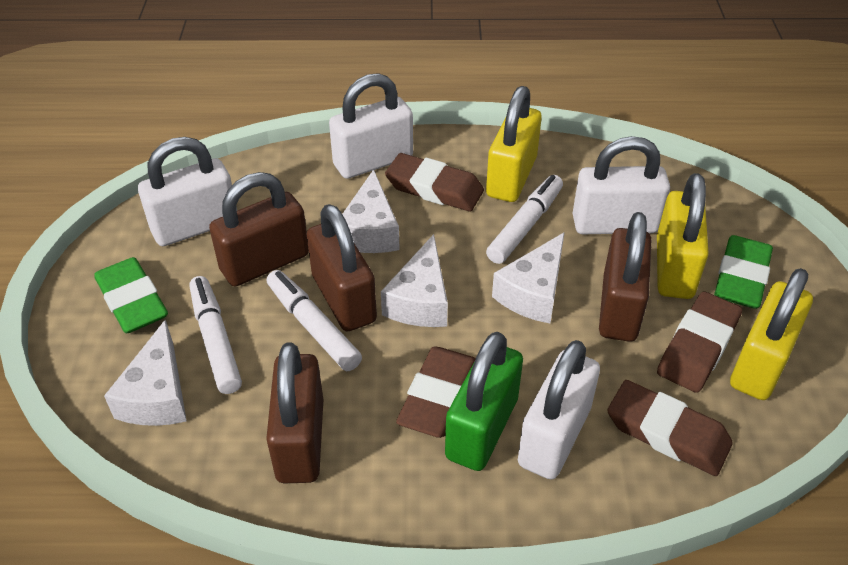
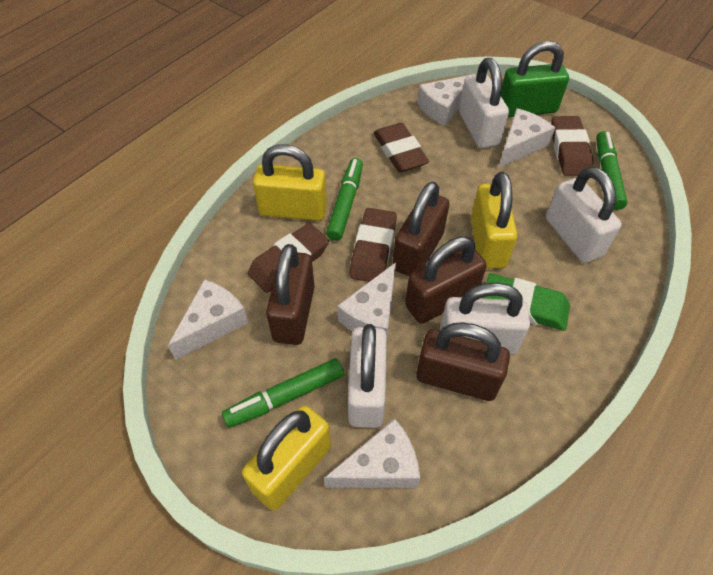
green eraser: 2 -> 1
green marker: 0 -> 3
white cheese: 4 -> 5
white marker: 3 -> 0

